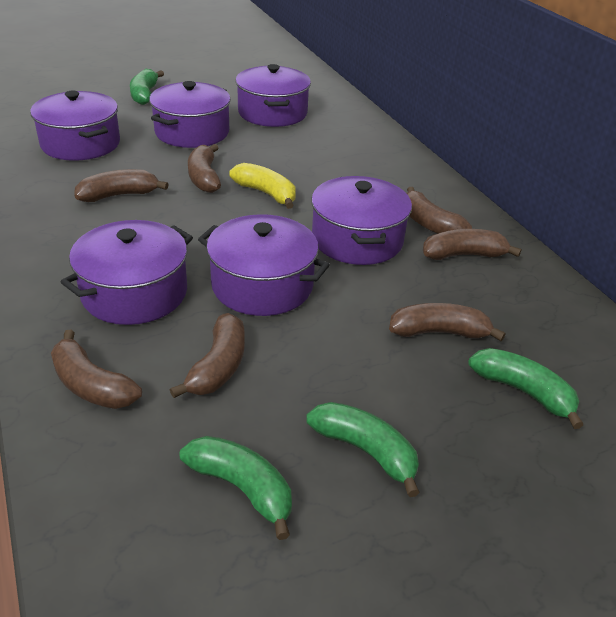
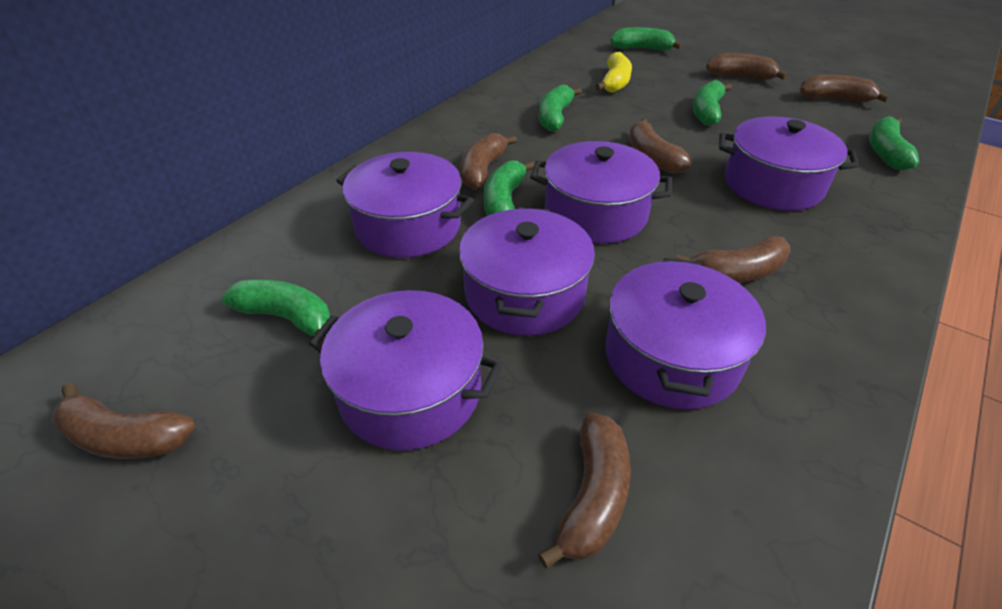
green banana: 4 -> 6

